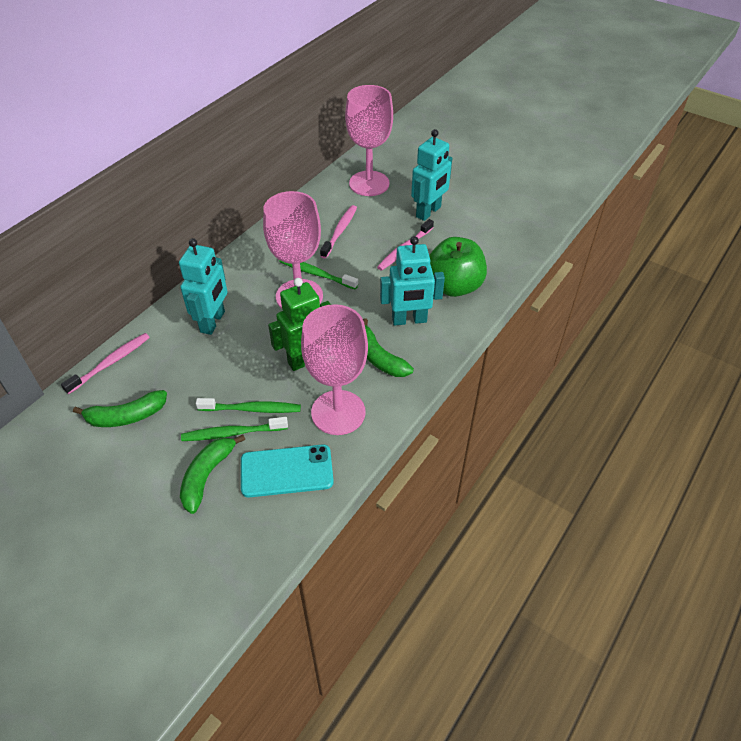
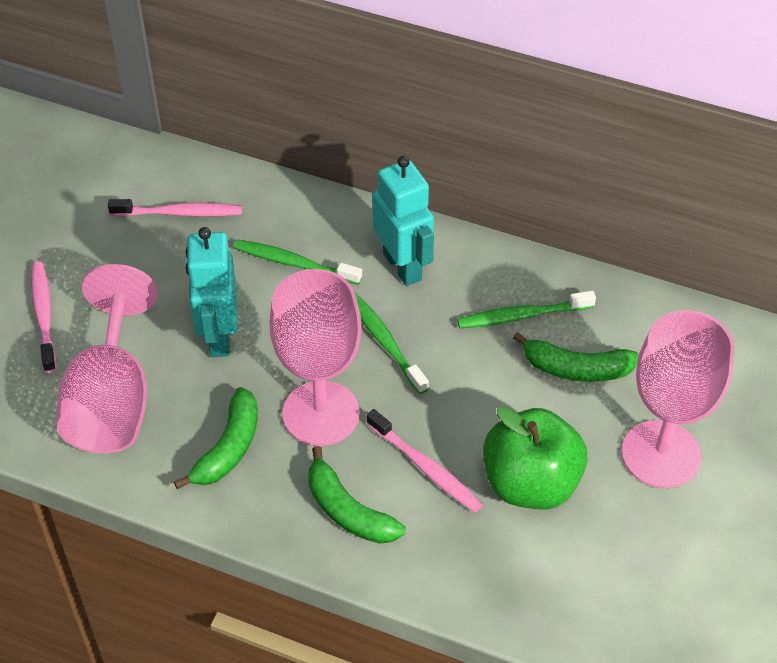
green robot: 1 -> 0
turquoise phone: 1 -> 0
turquoise robot: 3 -> 2

